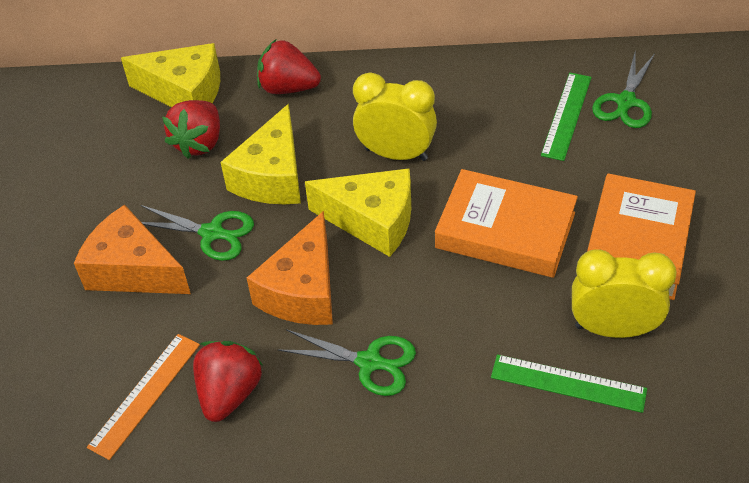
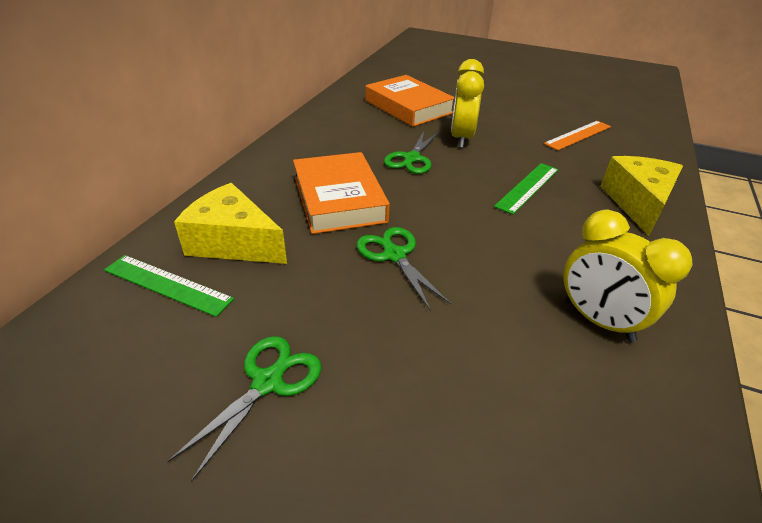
orange cheese: 2 -> 0
red strawberry: 3 -> 0
yellow cheese: 3 -> 2

